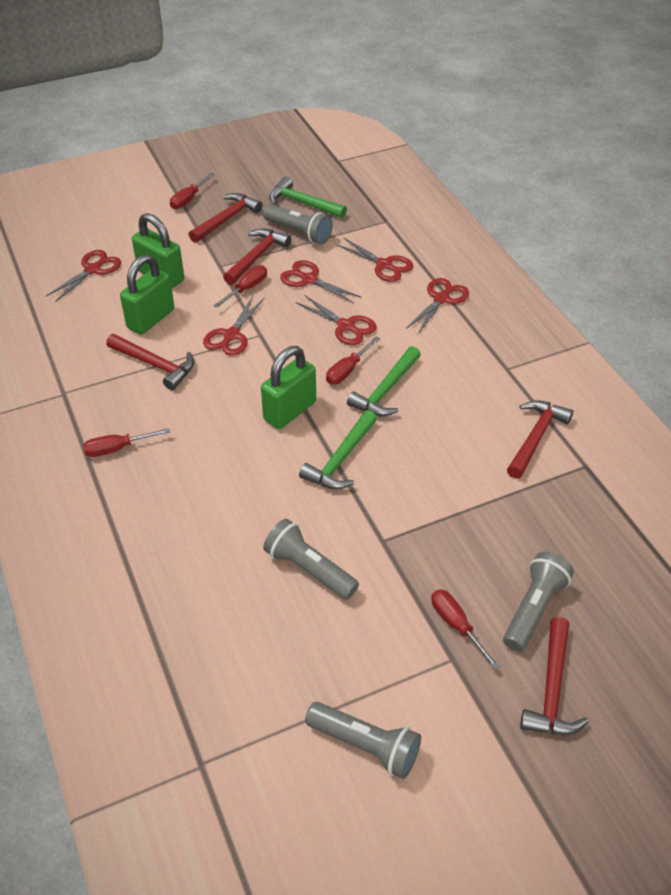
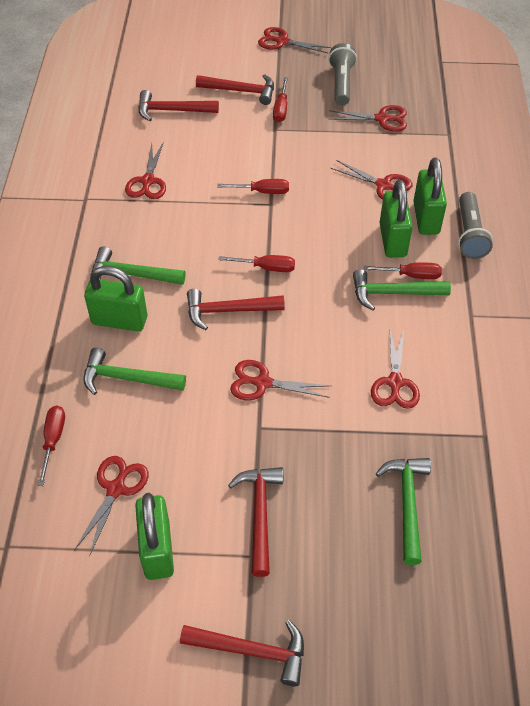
green hammer: 3 -> 4
green padlock: 3 -> 4
grey flashlight: 4 -> 2
red scissors: 6 -> 7

